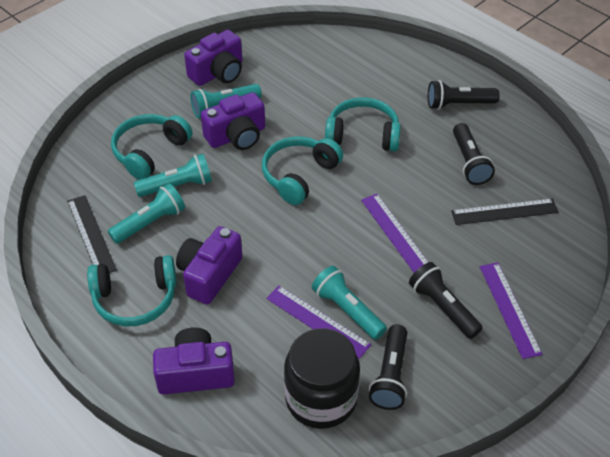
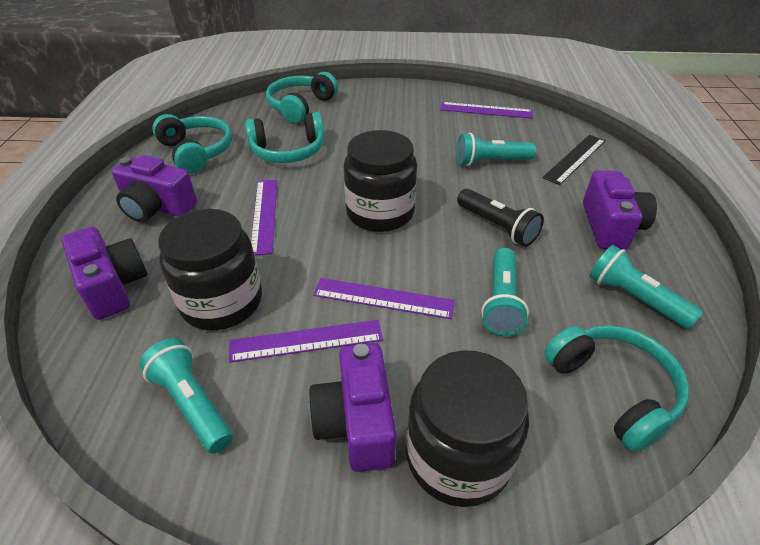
black flashlight: 4 -> 1
black jar: 1 -> 3
black ruler: 2 -> 1
purple ruler: 3 -> 4

